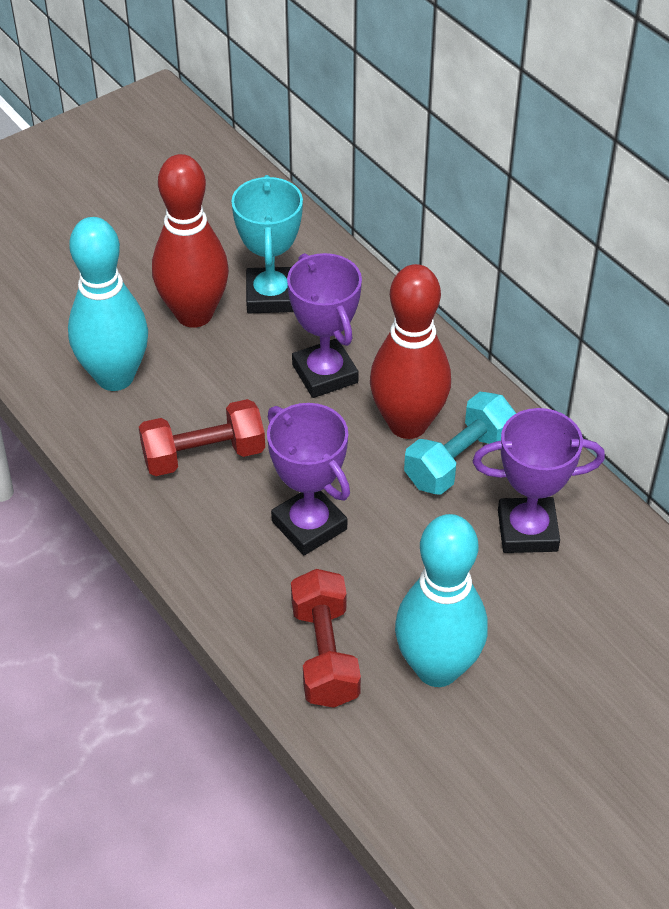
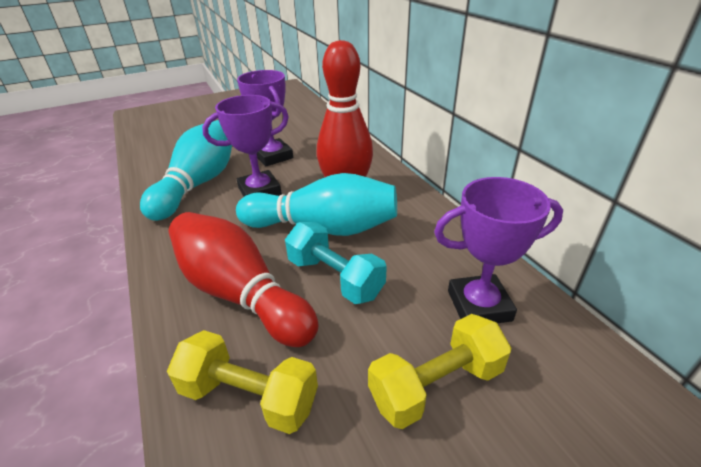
red dumbbell: 2 -> 0
turquoise trophy: 1 -> 0
yellow dumbbell: 0 -> 2

